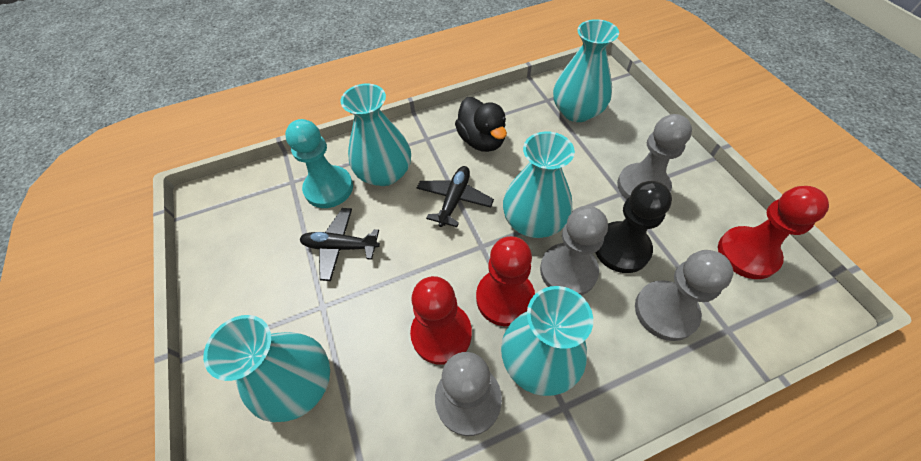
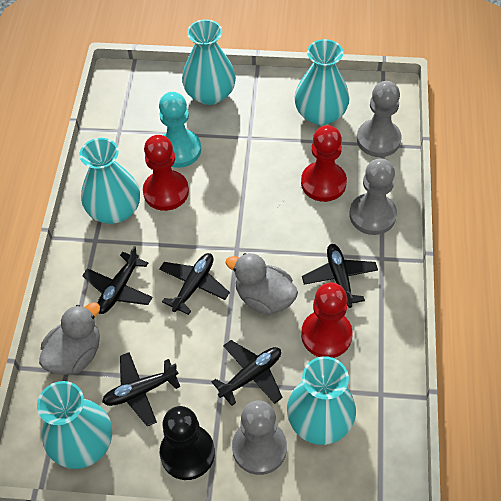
black duck: 1 -> 0
black plane: 2 -> 5
grey duck: 0 -> 2
grey pawn: 4 -> 3

